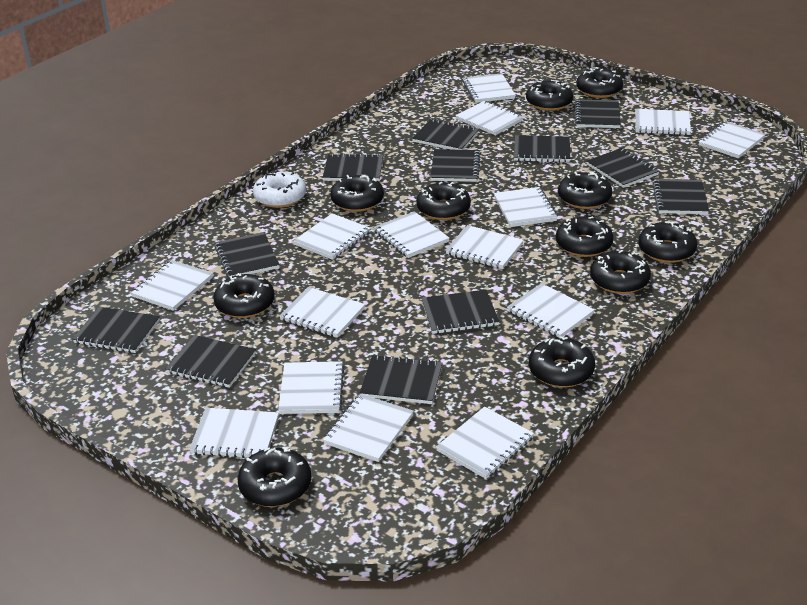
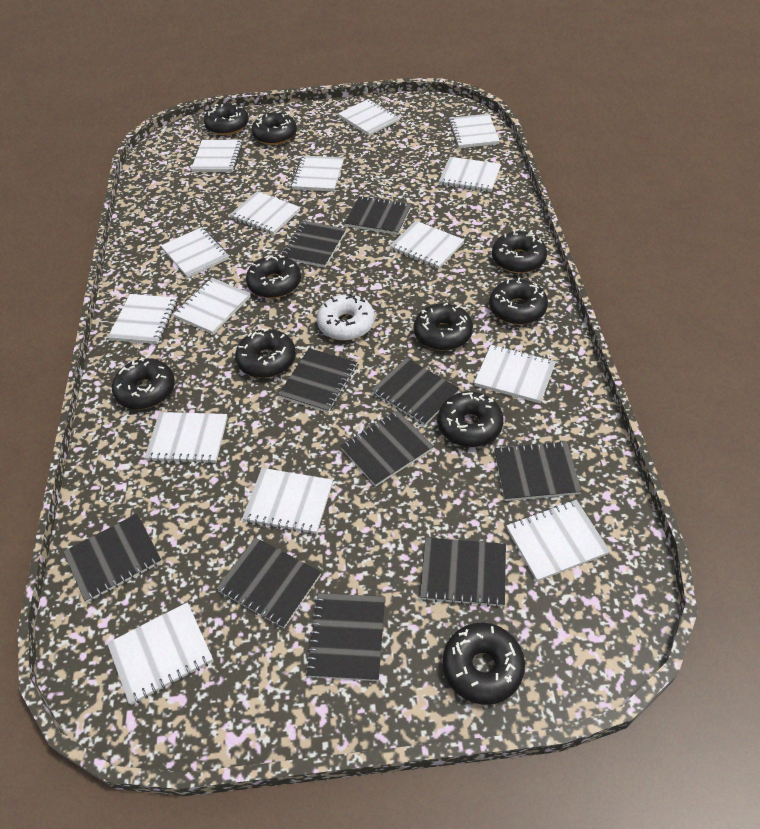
black donut: 11 -> 10
black notebook: 12 -> 10

